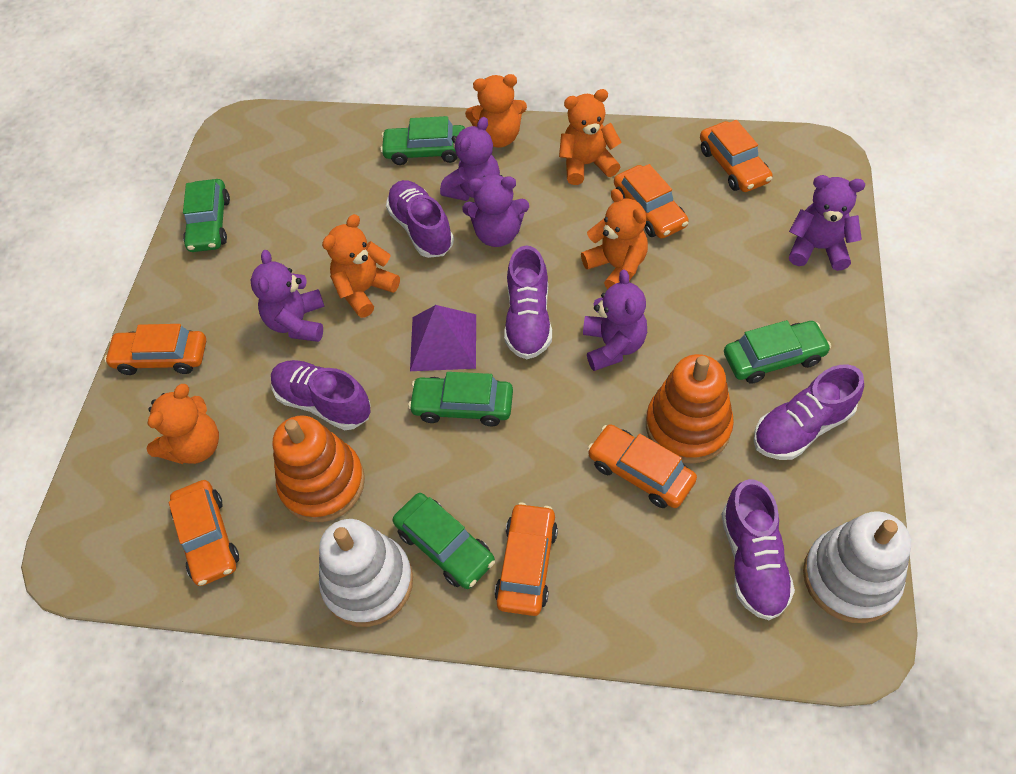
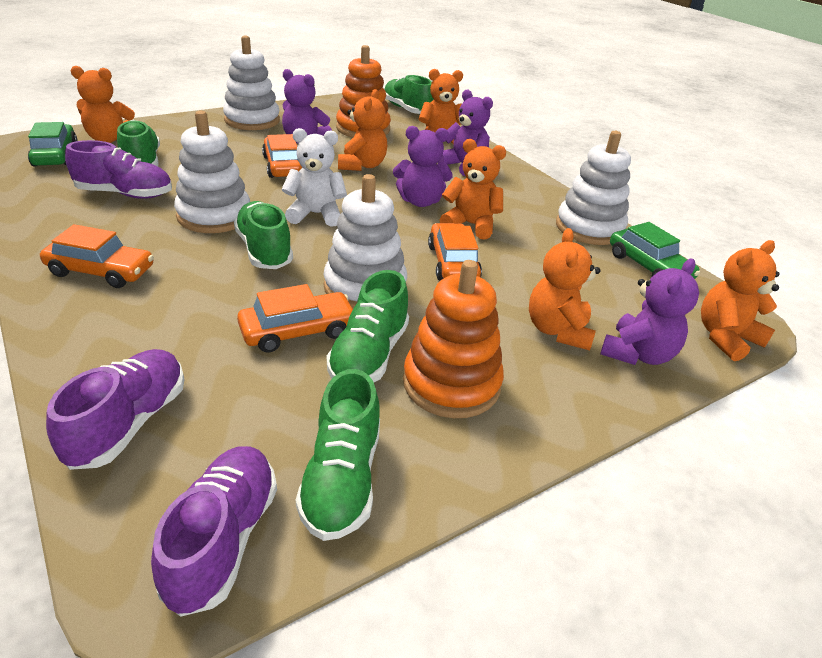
green car: 5 -> 2
green shoe: 0 -> 5
orange car: 6 -> 4
orange teddy bear: 5 -> 6
purple pyramid: 1 -> 0
purple shoe: 5 -> 3
purple teddy bear: 5 -> 4
white stacking toy: 2 -> 4
white teddy bear: 0 -> 1

